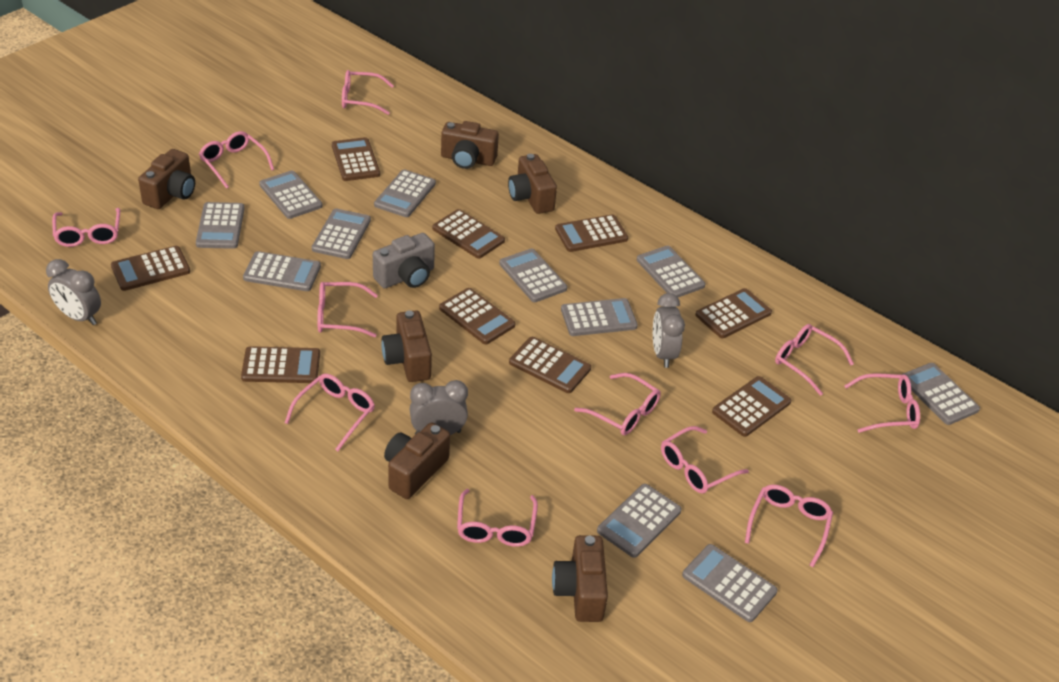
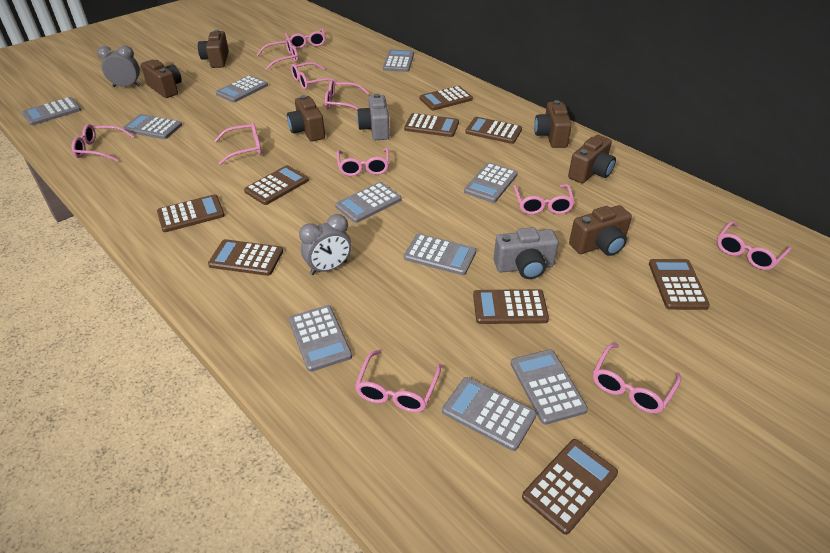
grey calculator: 11 -> 10
grey camera: 1 -> 2
grey clock: 3 -> 2

